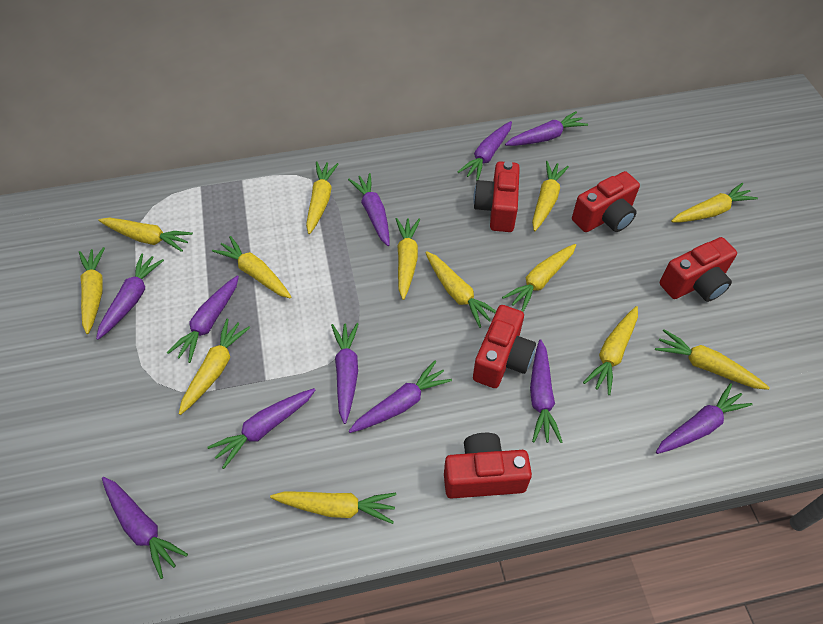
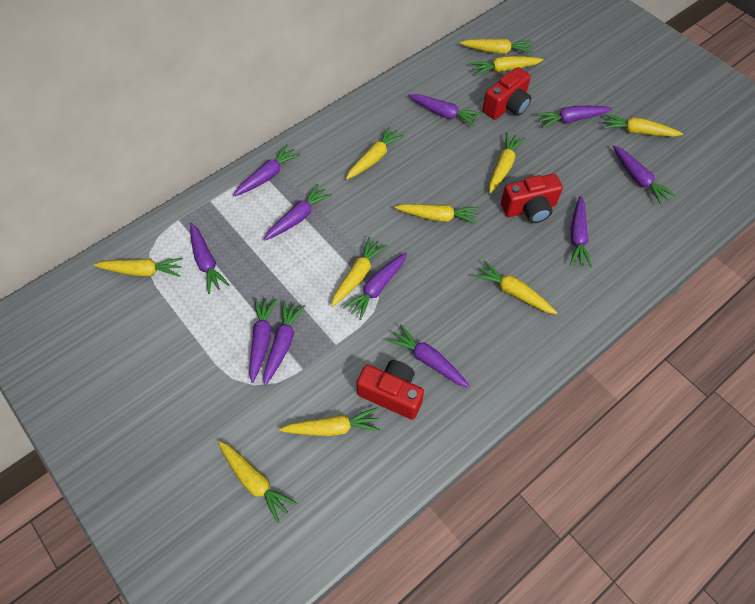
red camera: 5 -> 3
yellow carrot: 13 -> 11

